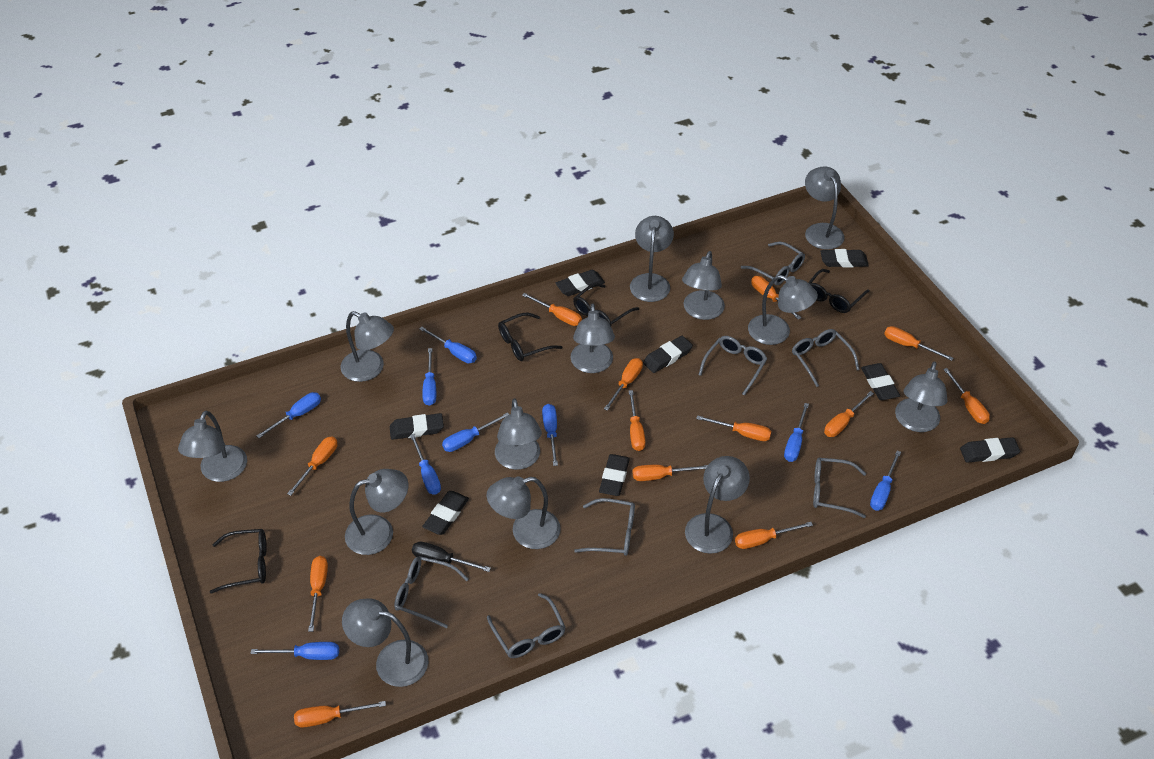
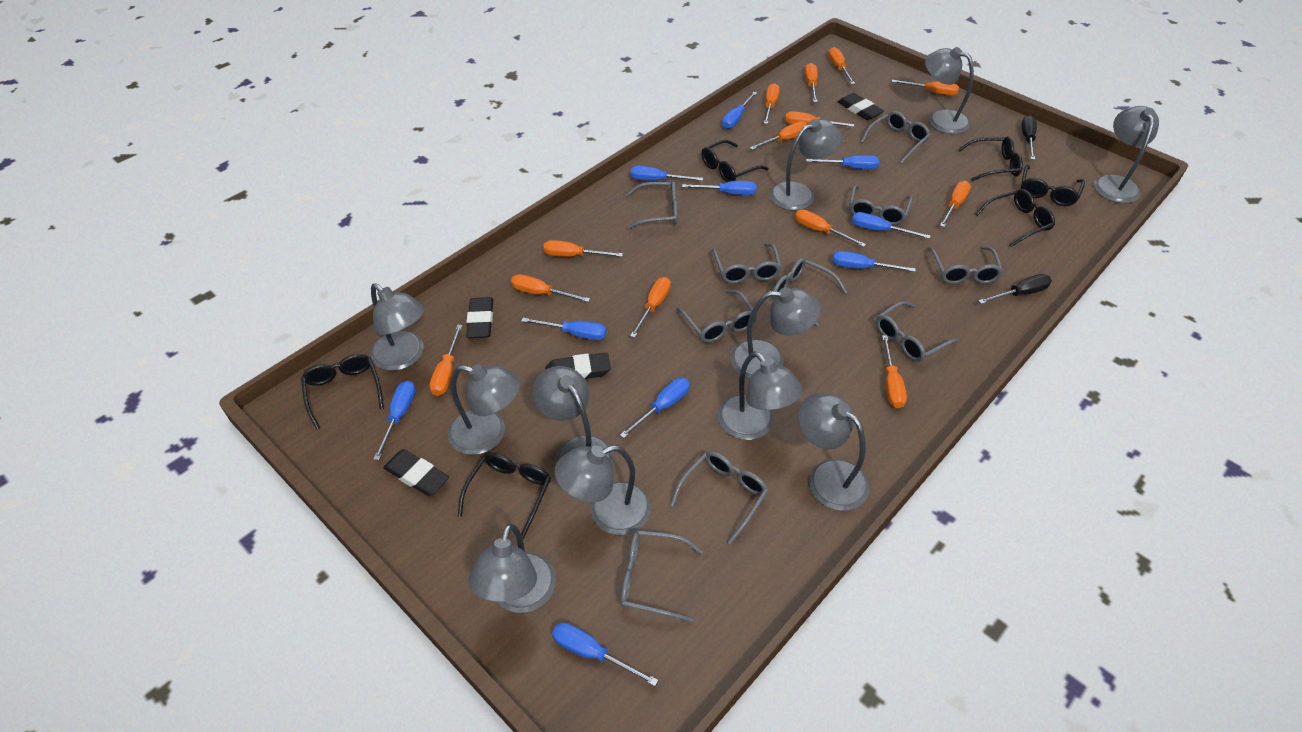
black eraser: 8 -> 4
black glasses: 4 -> 6
black screwdriver: 1 -> 2
blue screwdriver: 9 -> 10
grey glasses: 7 -> 10
grey lamp: 13 -> 11

